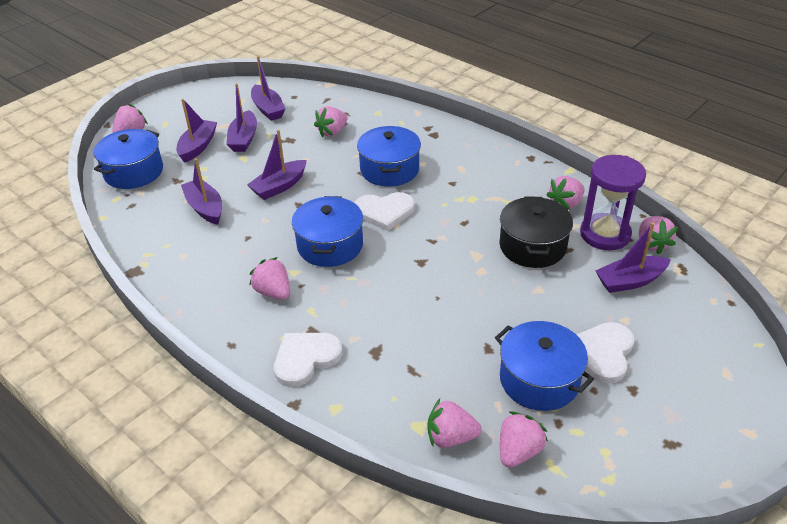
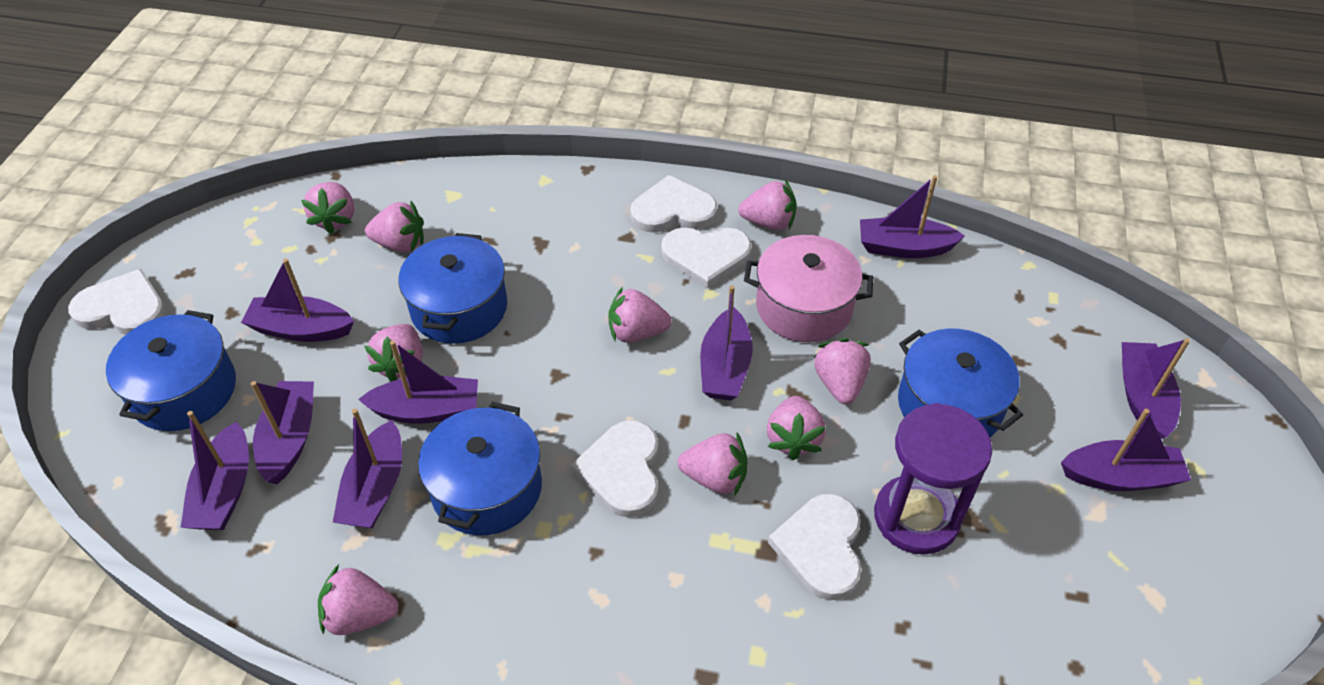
black pot: 1 -> 0
pink pot: 0 -> 1
pink strawberry: 7 -> 9
purple boat: 6 -> 9
white heart: 3 -> 5

